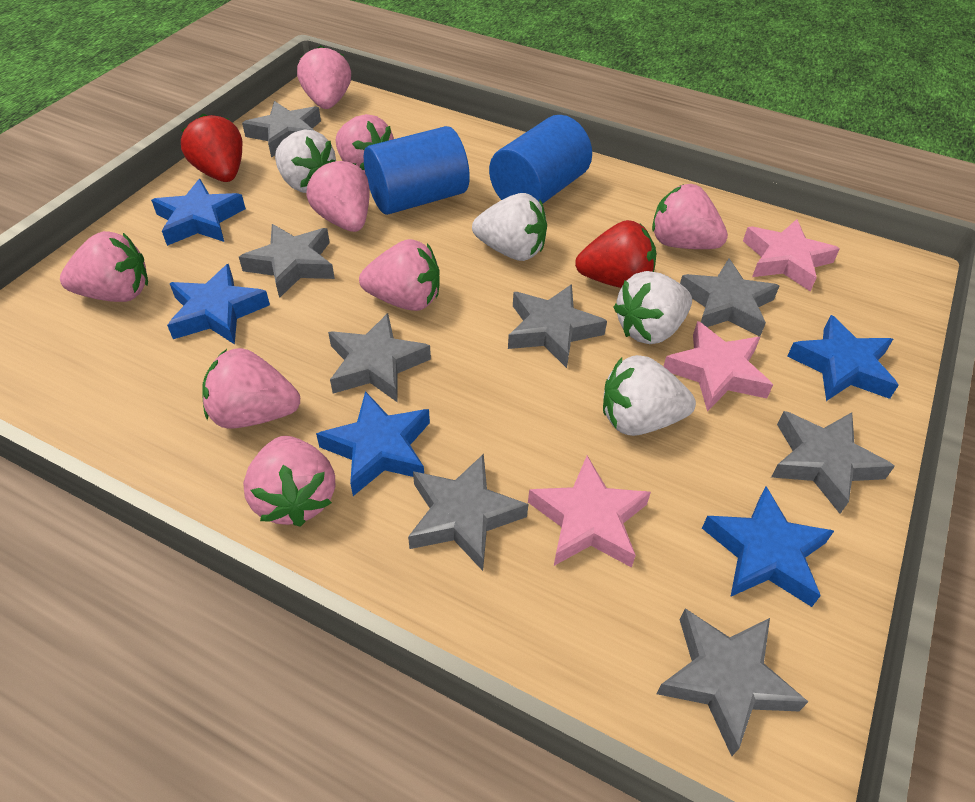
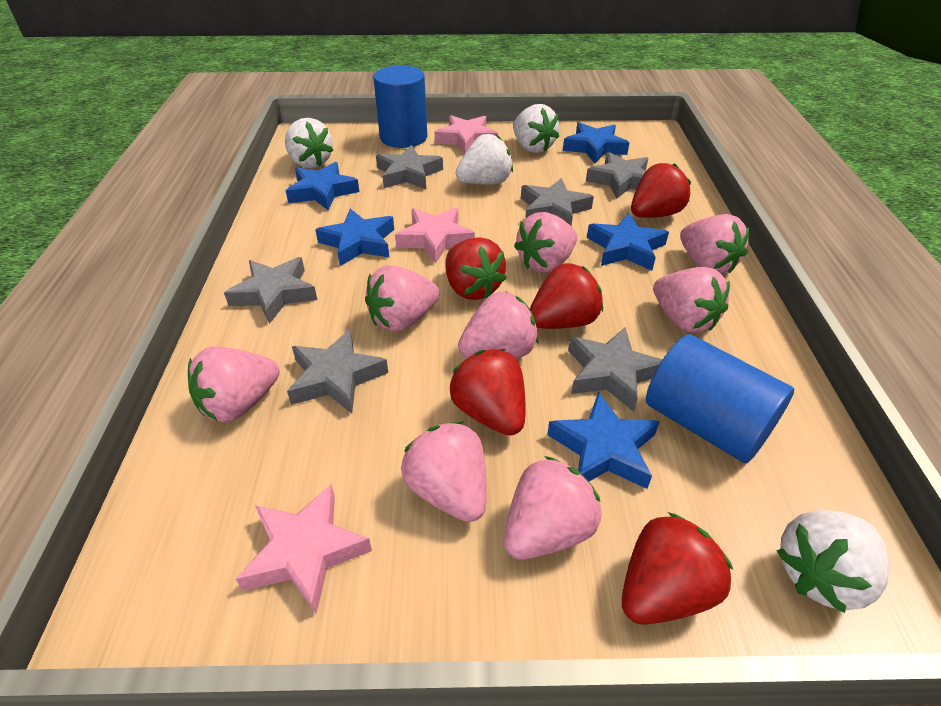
grey star: 8 -> 6
red strawberry: 2 -> 5

